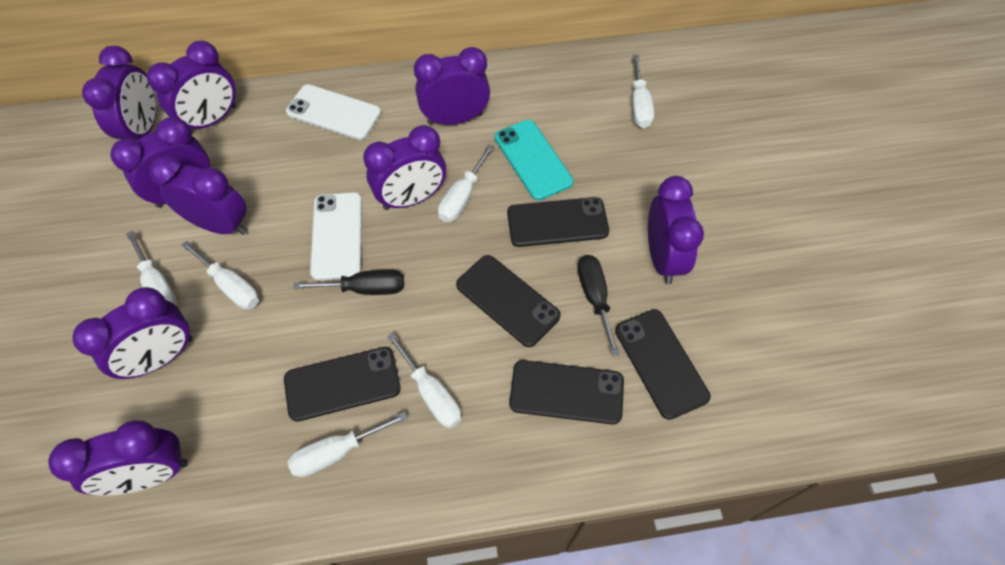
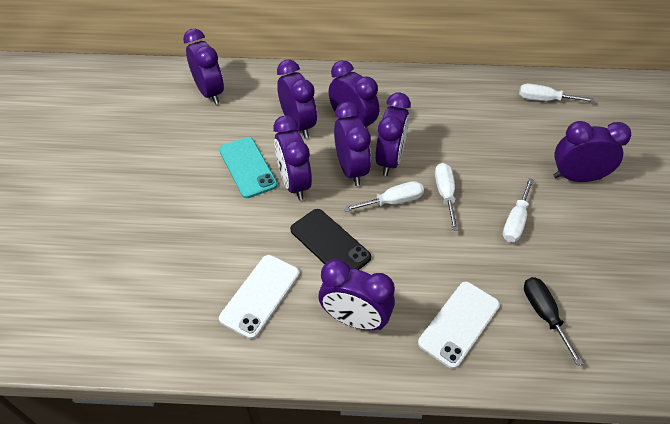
black phone: 5 -> 1
black screwdriver: 2 -> 1
purple clock: 9 -> 8
white screwdriver: 6 -> 4

